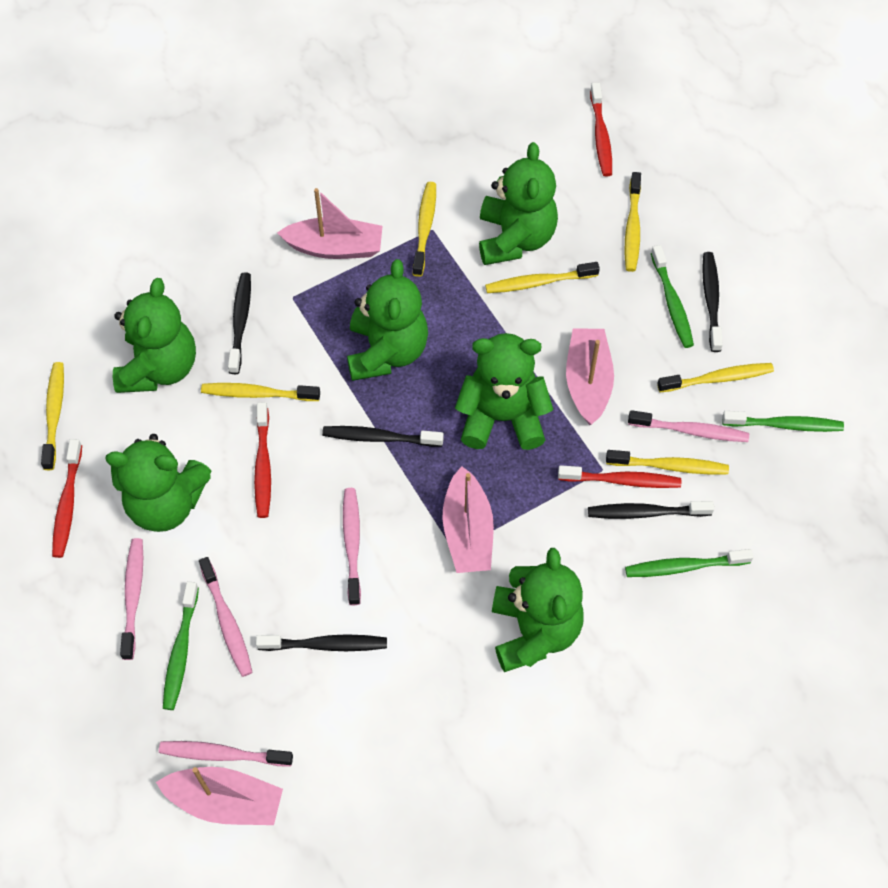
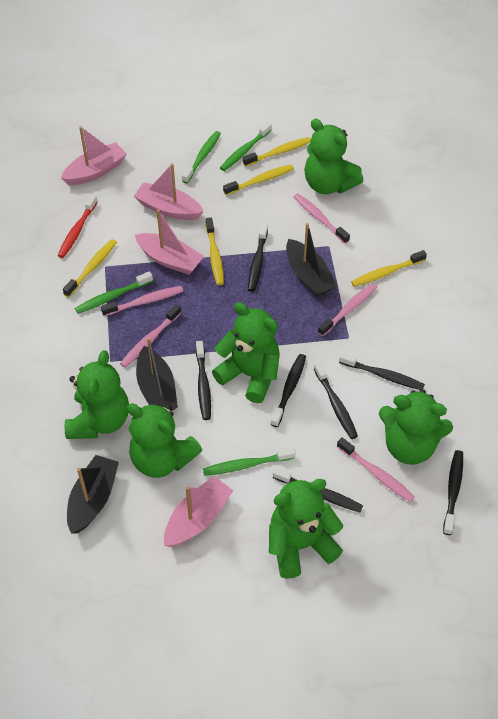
black boat: 0 -> 3
black toothbrush: 5 -> 7
red toothbrush: 4 -> 1
yellow toothbrush: 7 -> 5

